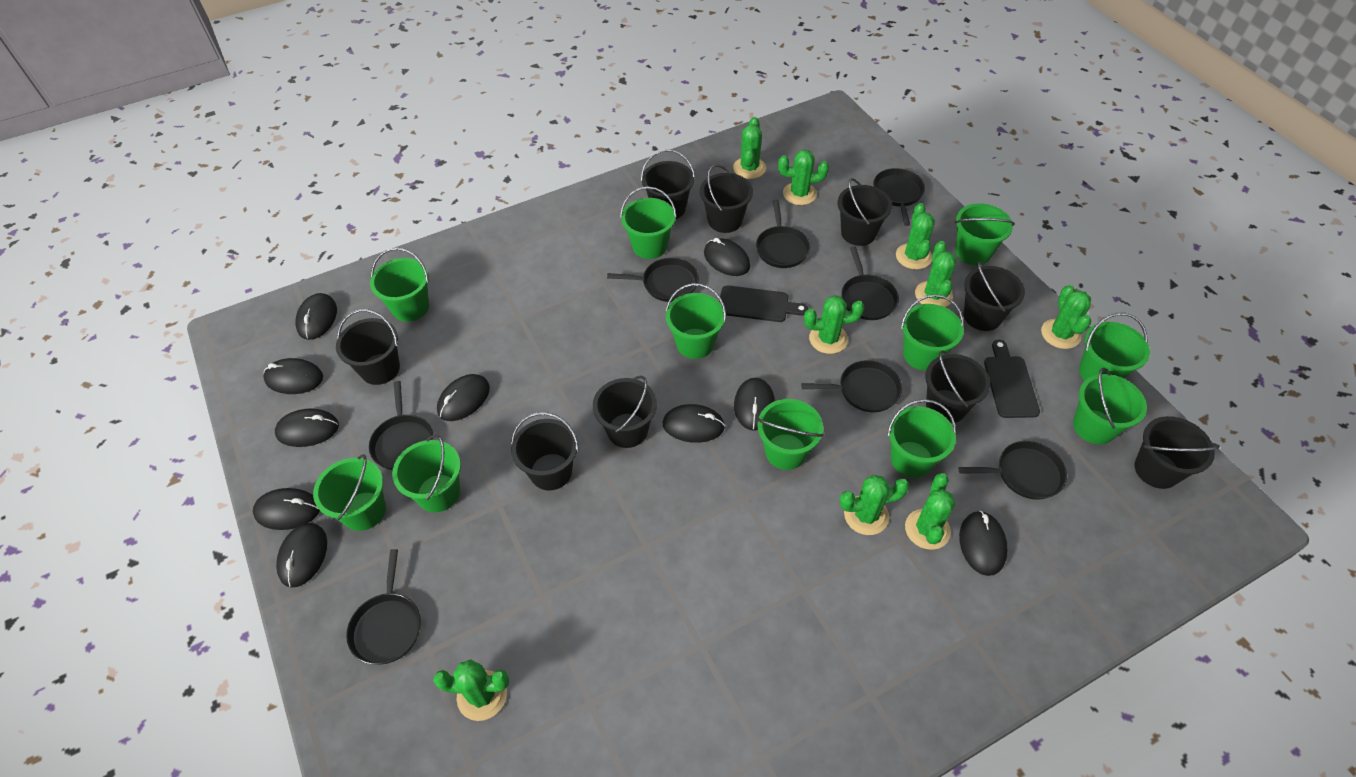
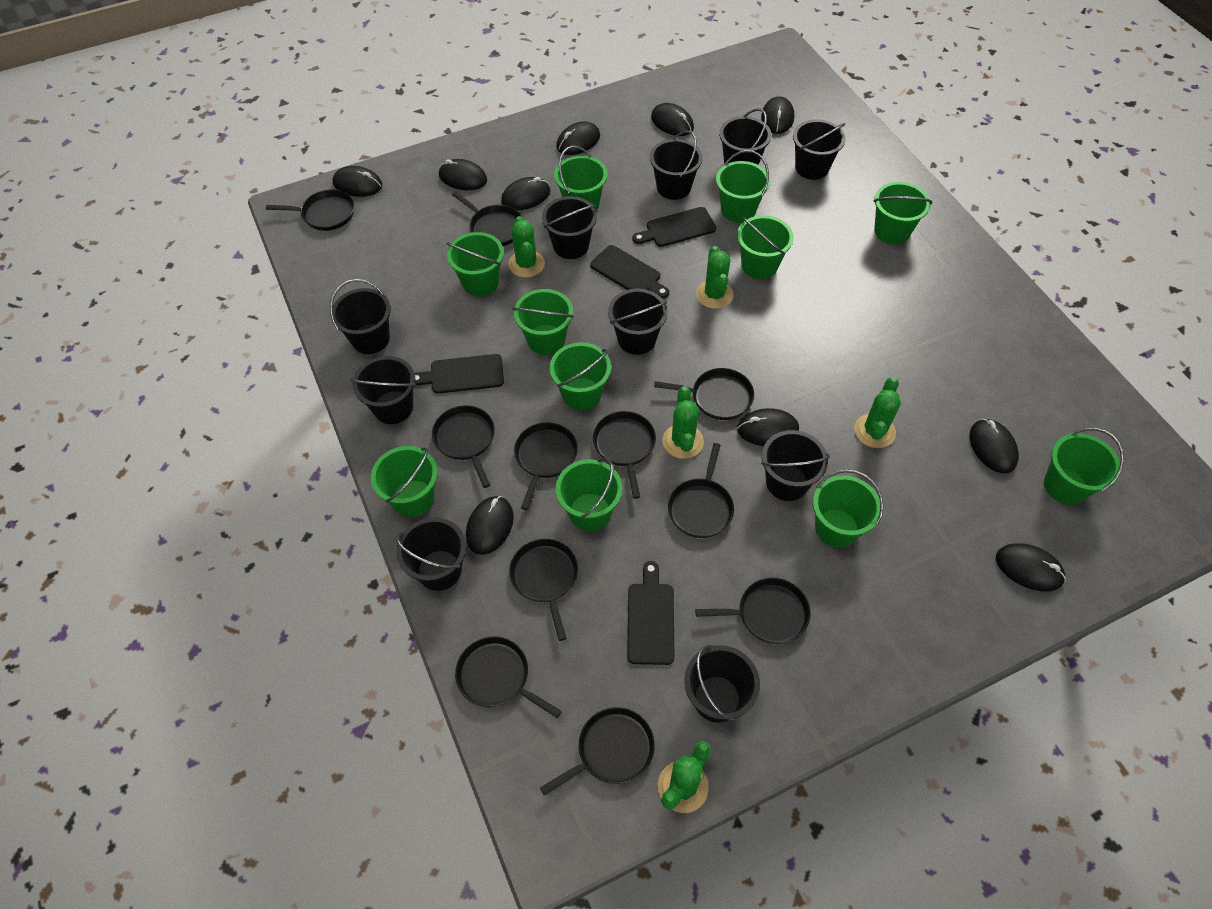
black bucket: 9 -> 10
black cutting board: 2 -> 4
black pan: 8 -> 11
green cactus: 9 -> 5

